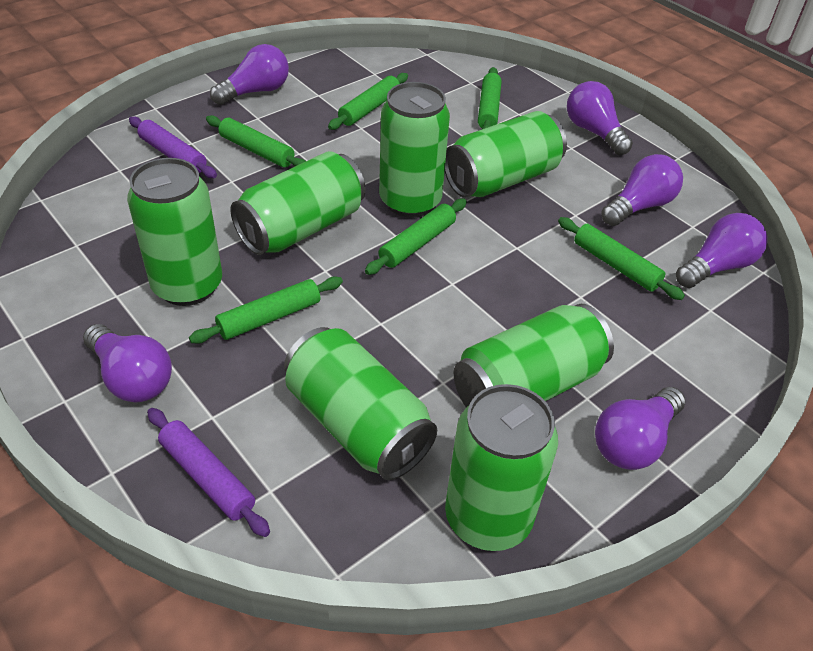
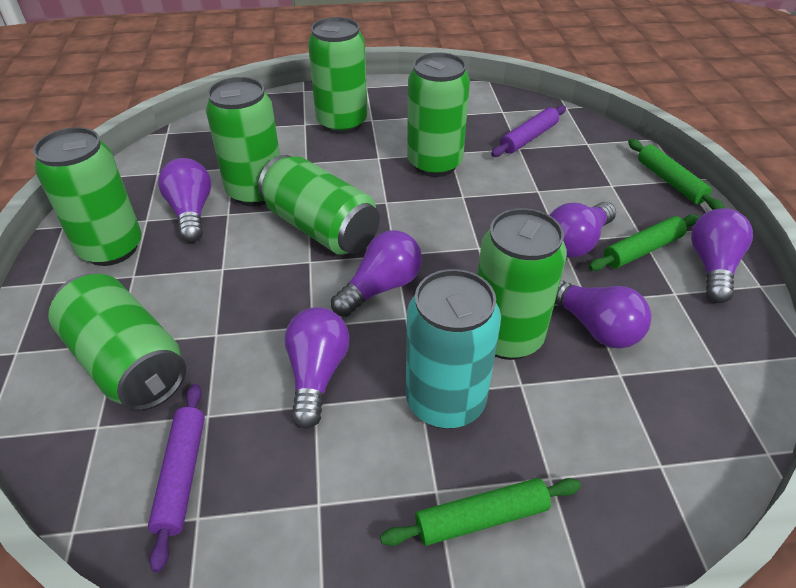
green rolling pin: 6 -> 3
turquoise can: 0 -> 1

